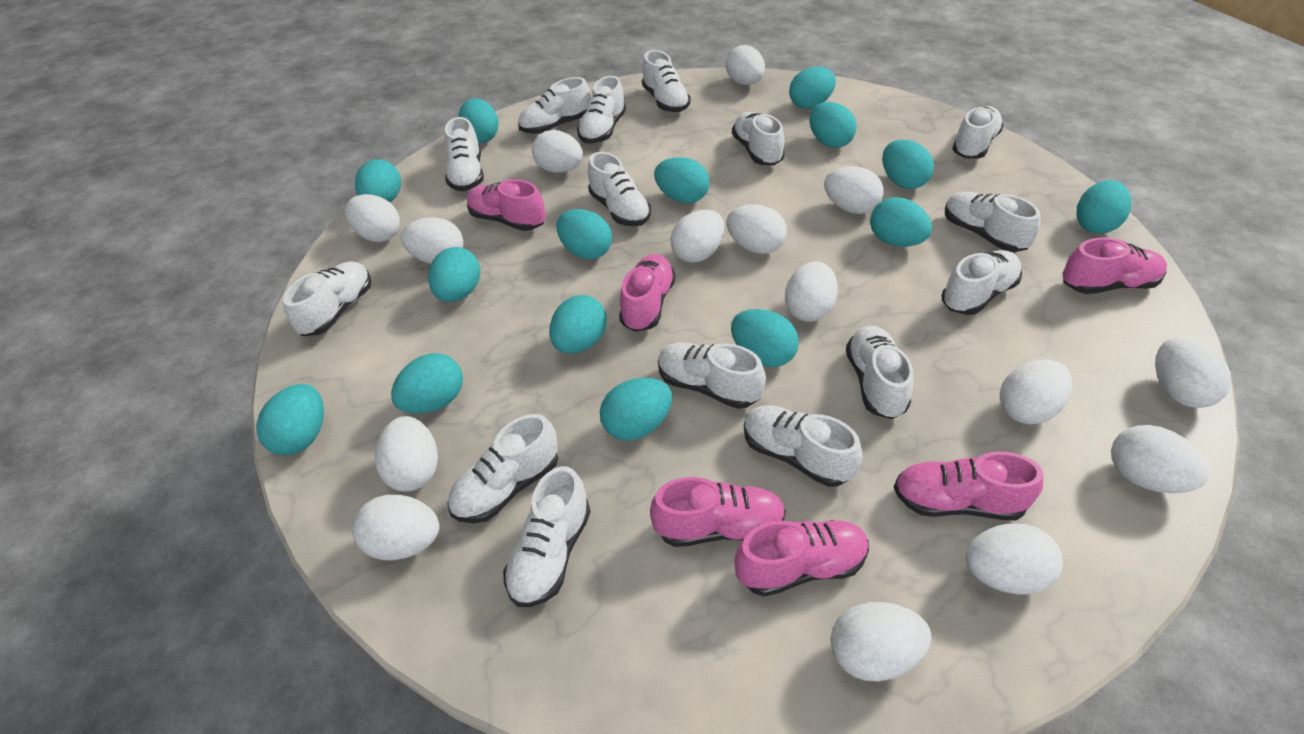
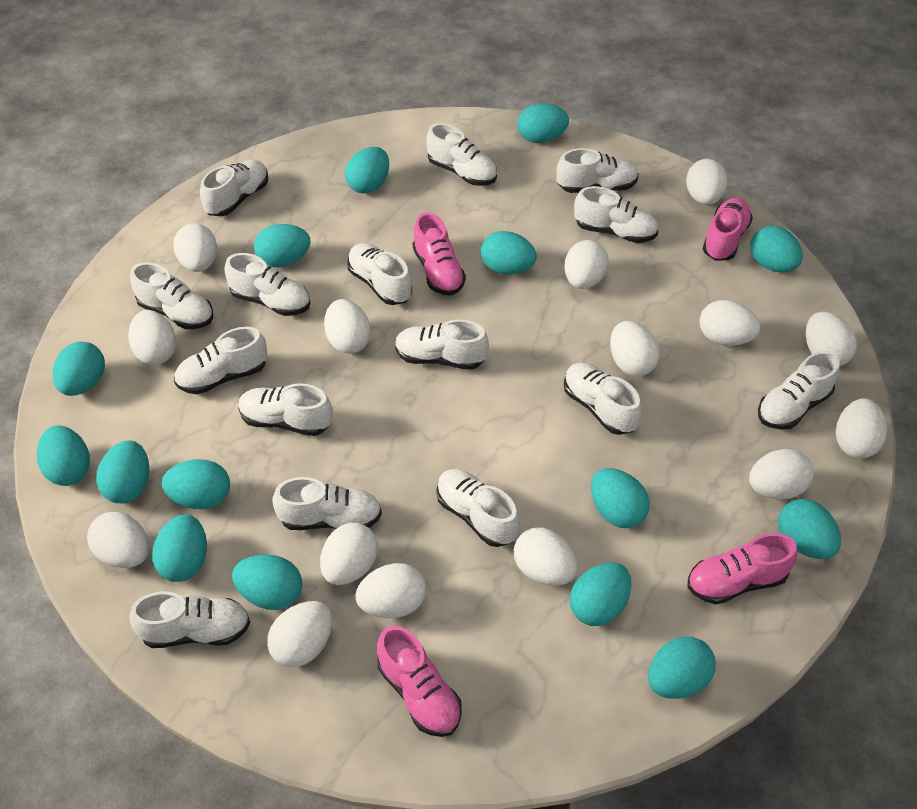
pink shoe: 6 -> 4

